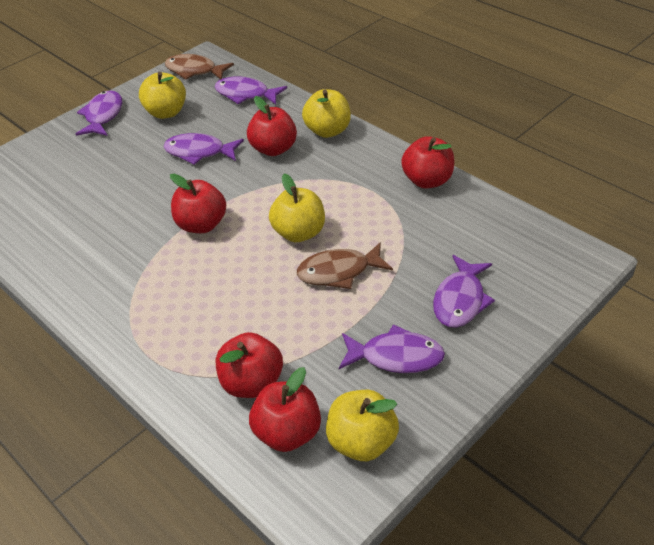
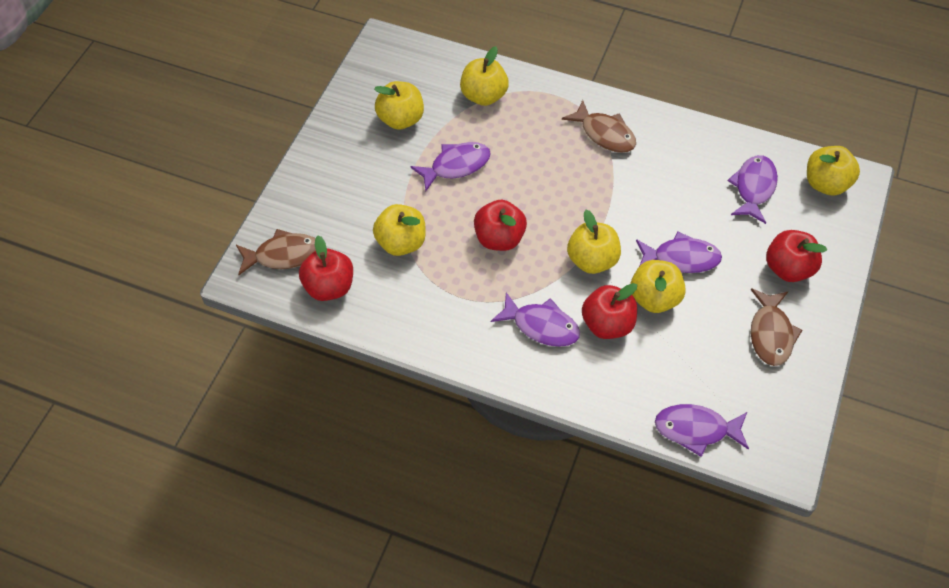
brown fish: 2 -> 3
red apple: 5 -> 4
yellow apple: 4 -> 6

